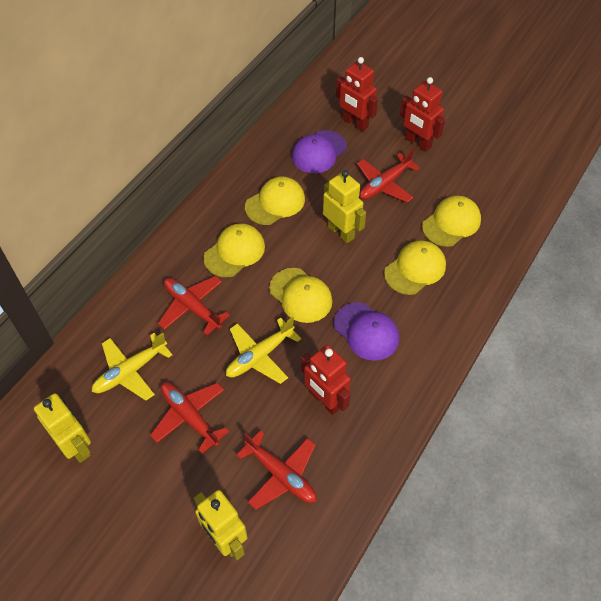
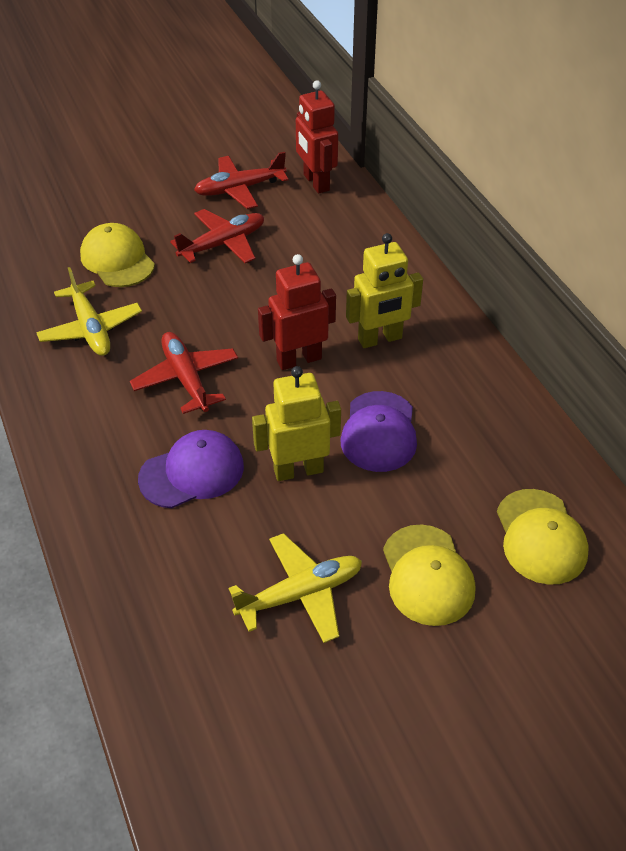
red plane: 4 -> 3
red robot: 3 -> 2
yellow cap: 5 -> 3
yellow robot: 3 -> 2

